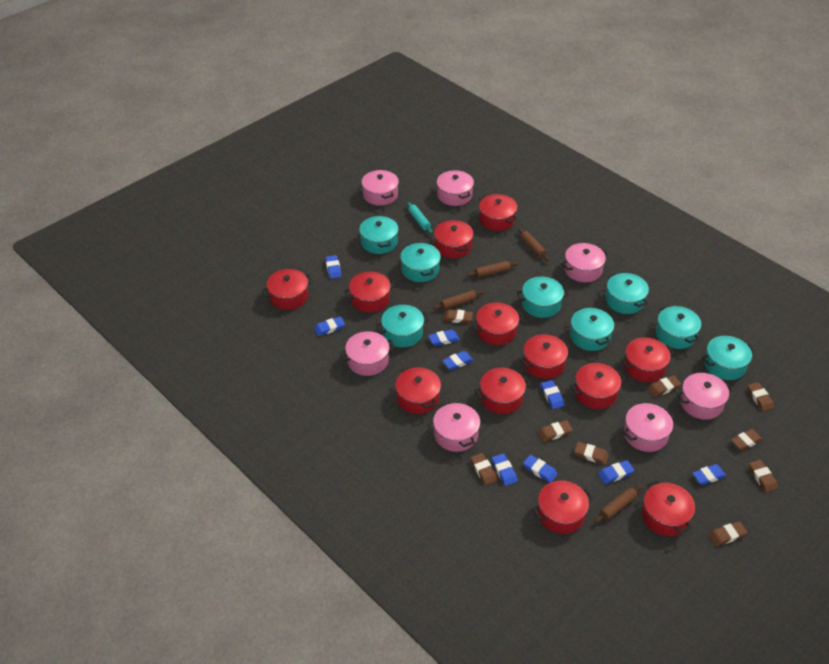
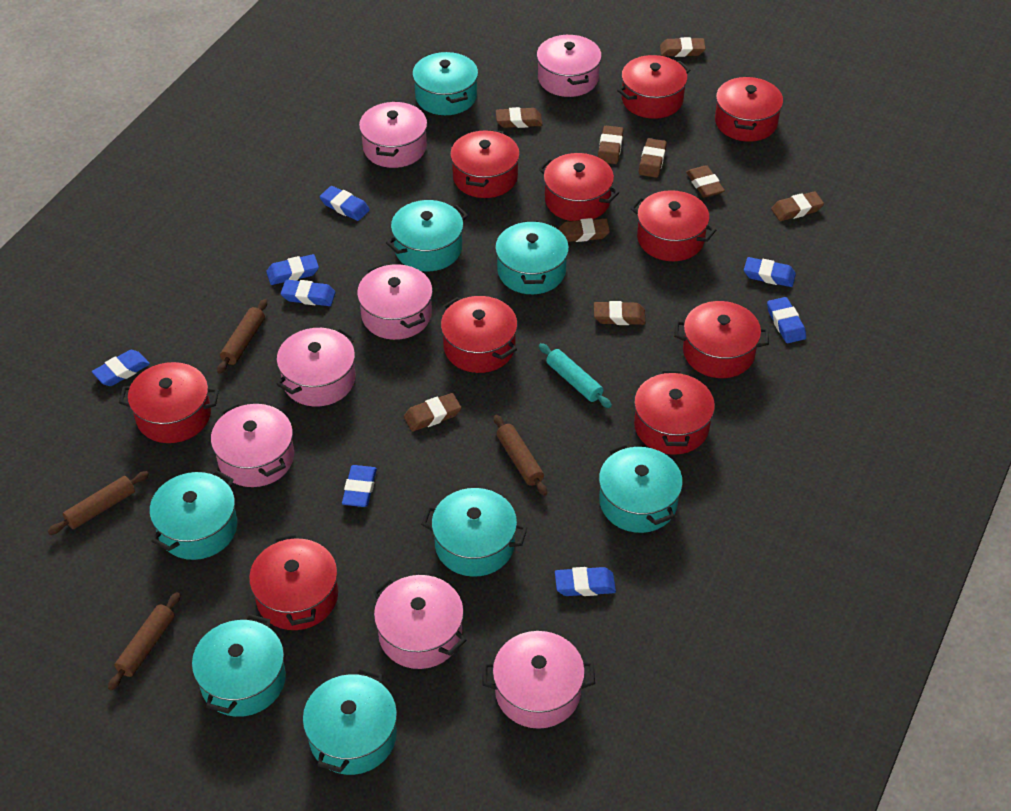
blue eraser: 9 -> 8
red pot: 12 -> 10

